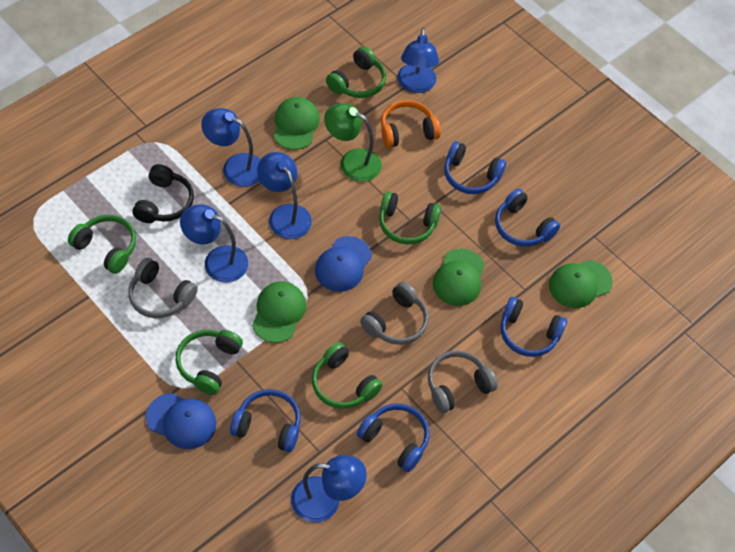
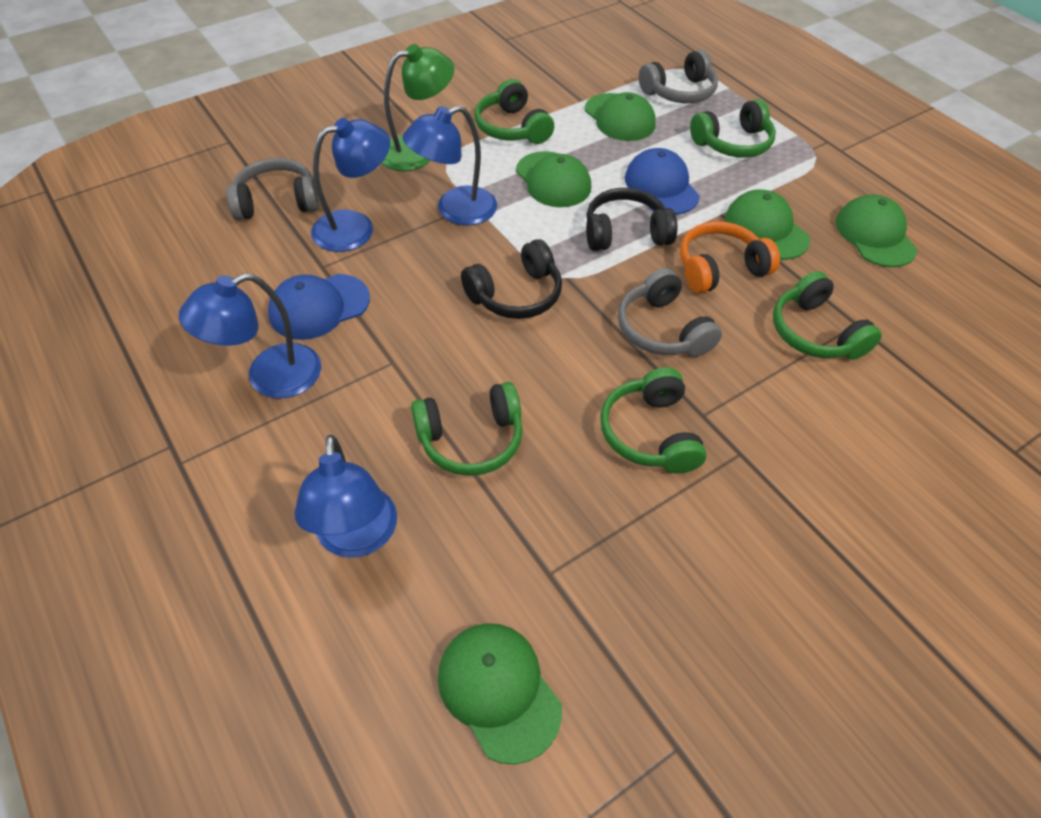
black headphones: 1 -> 2
blue headphones: 5 -> 0
blue lamp: 5 -> 4
green cap: 4 -> 5

